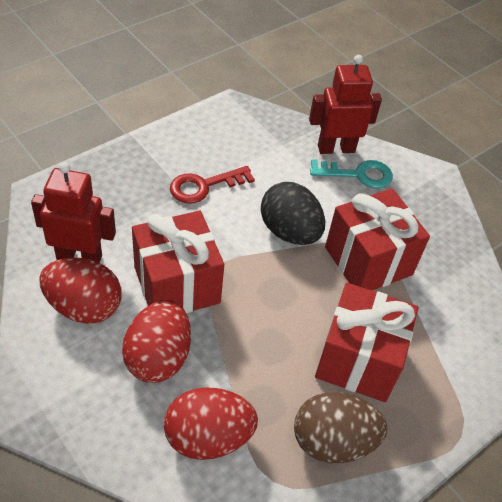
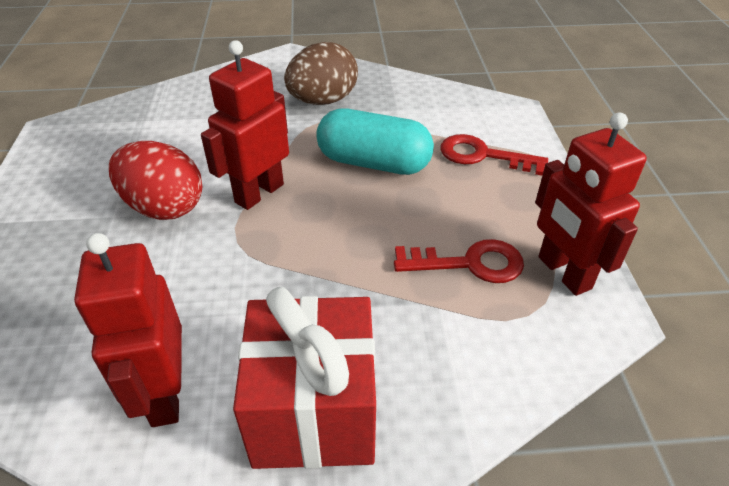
black egg: 1 -> 0
red egg: 3 -> 1
red gift: 3 -> 1
red key: 1 -> 2
red robot: 2 -> 3
turquoise capsule: 0 -> 1
turquoise key: 1 -> 0

